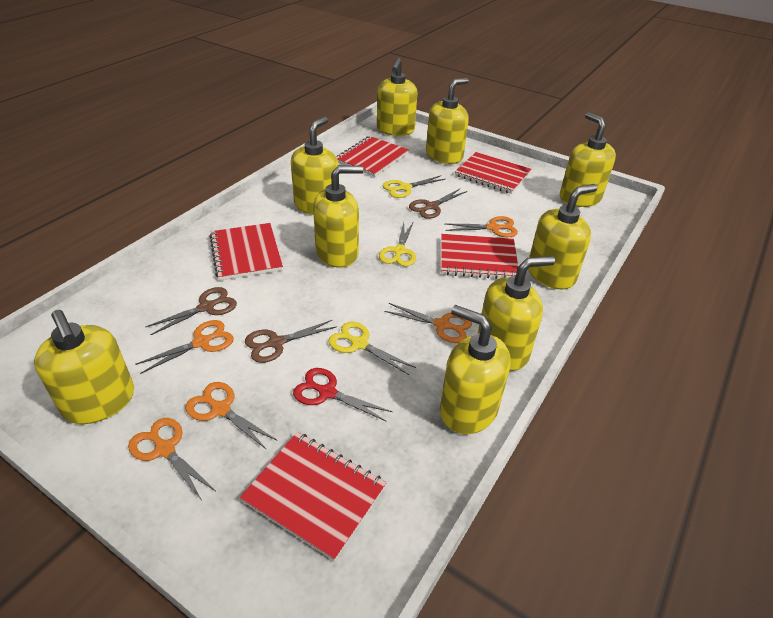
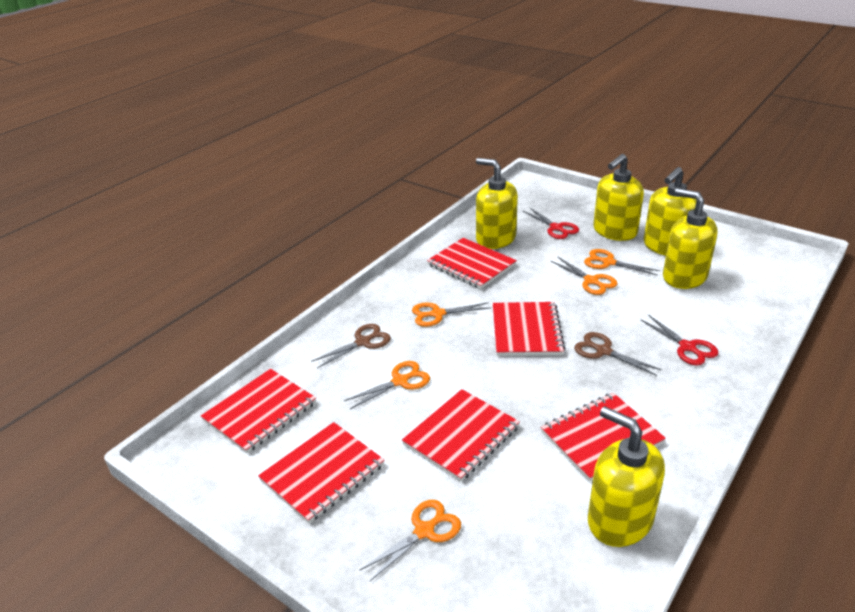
brown scissors: 3 -> 2
red notebook: 5 -> 6
red scissors: 1 -> 2
yellow scissors: 3 -> 0
yellow soap dispenser: 9 -> 5

